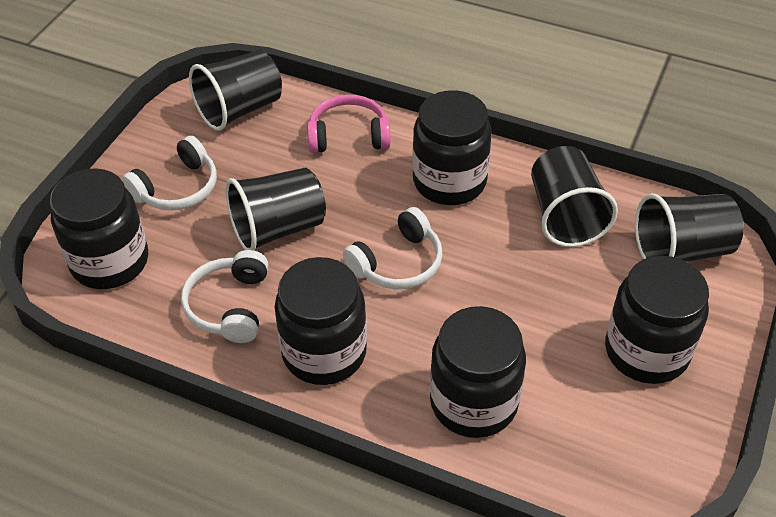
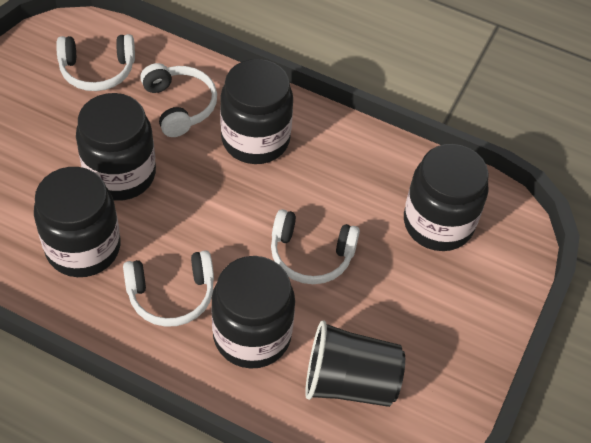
black cup: 4 -> 1
pink headphones: 1 -> 0
white headphones: 3 -> 4

